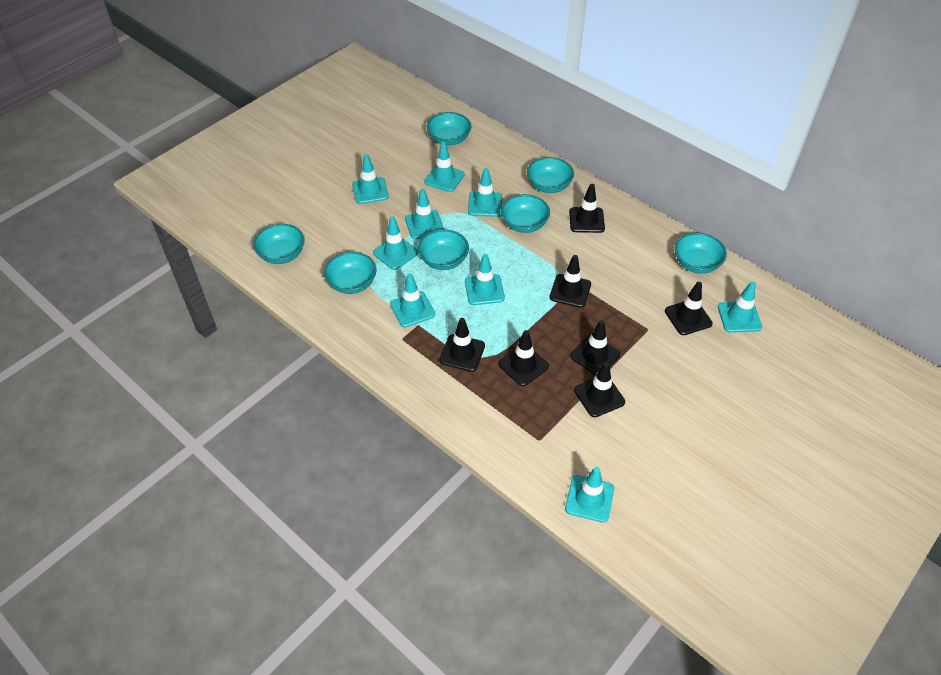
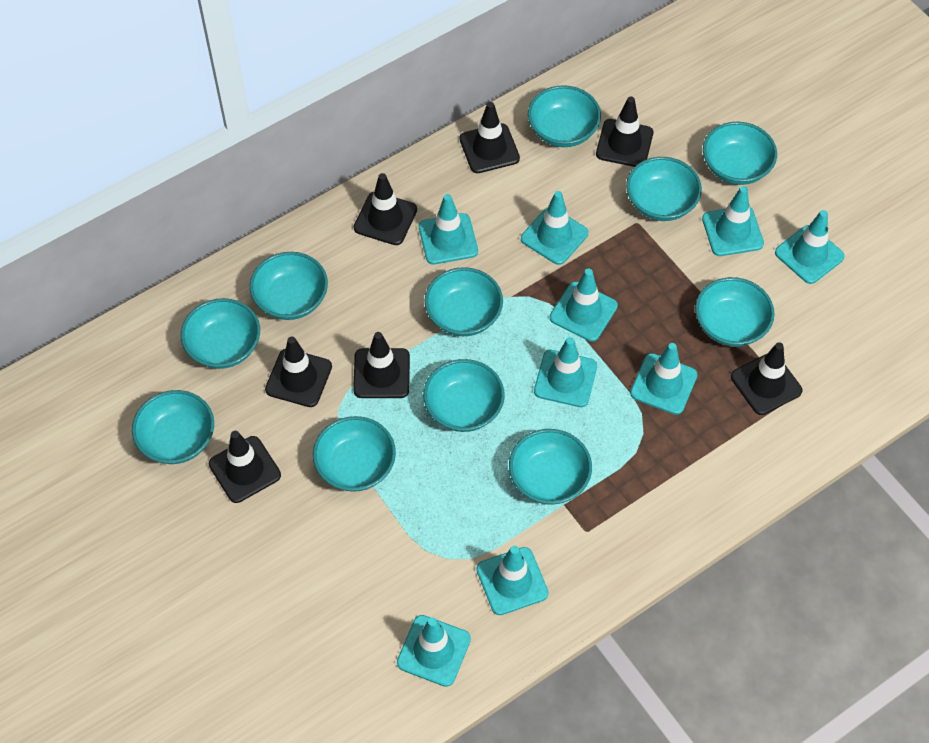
turquoise bowl: 7 -> 11

